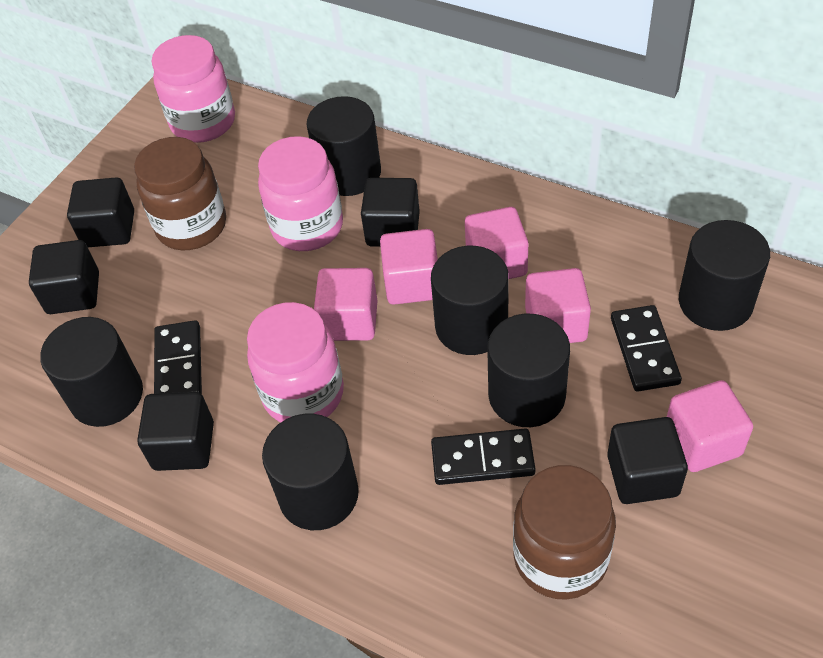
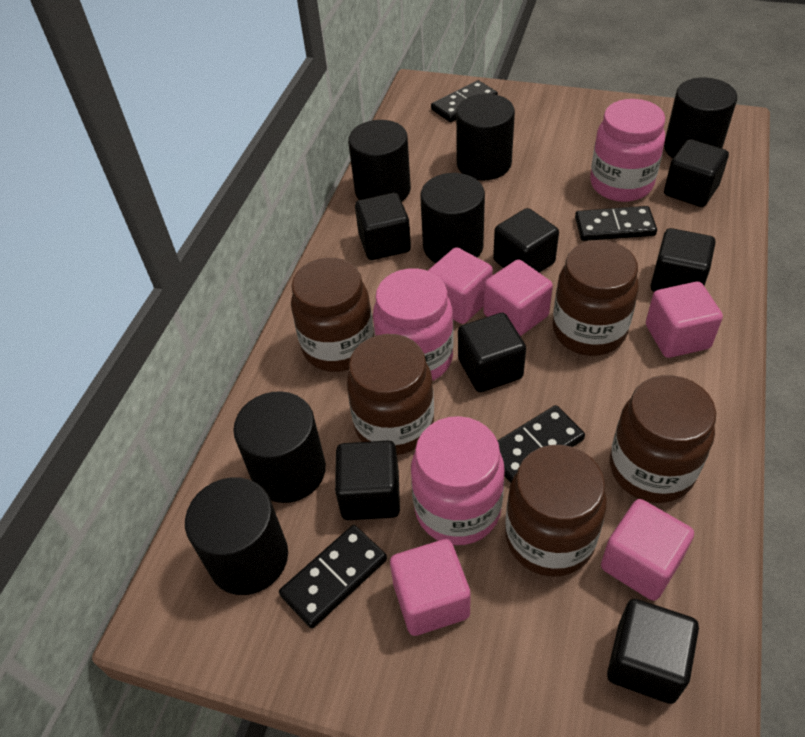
black cube: 5 -> 7
black domino: 3 -> 4
brown jar: 2 -> 5

